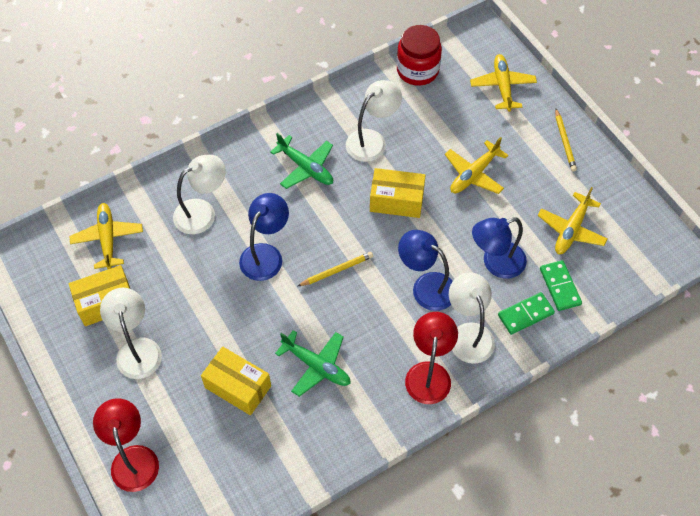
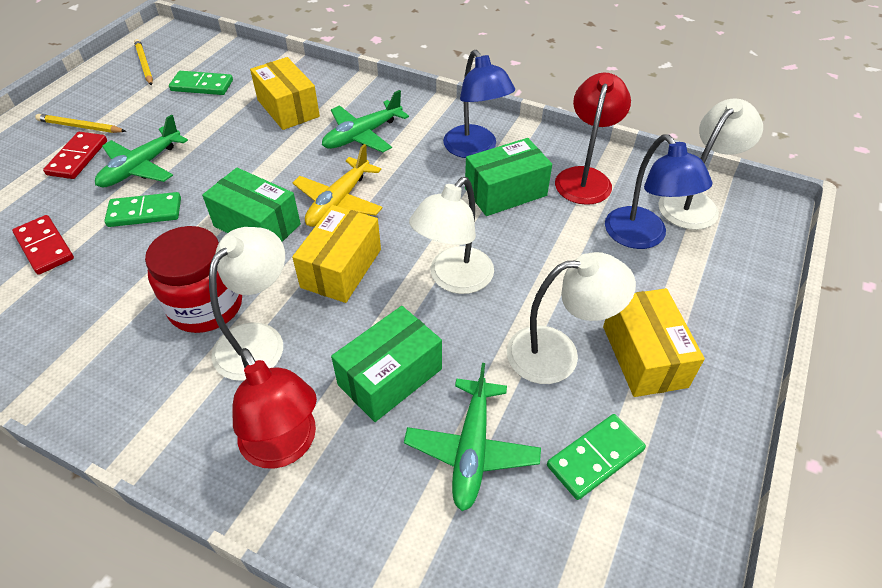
blue lamp: 3 -> 2
green box: 0 -> 3
green domino: 2 -> 3
green plane: 2 -> 3
red domino: 0 -> 2
yellow plane: 4 -> 1

